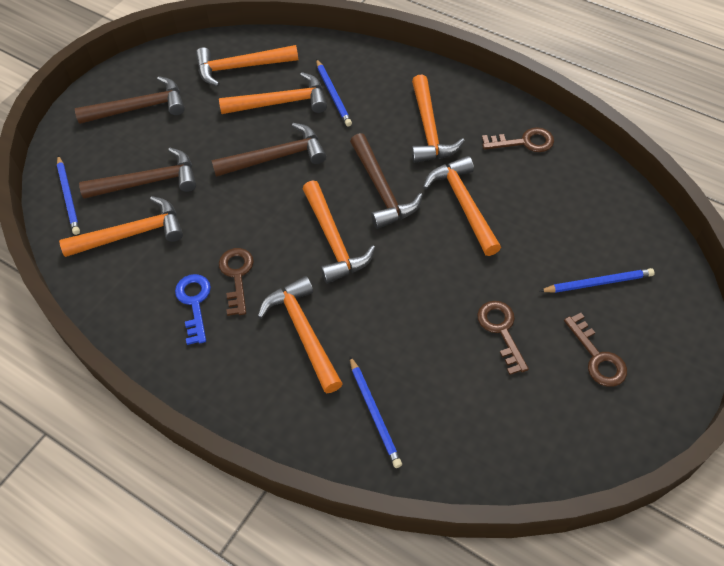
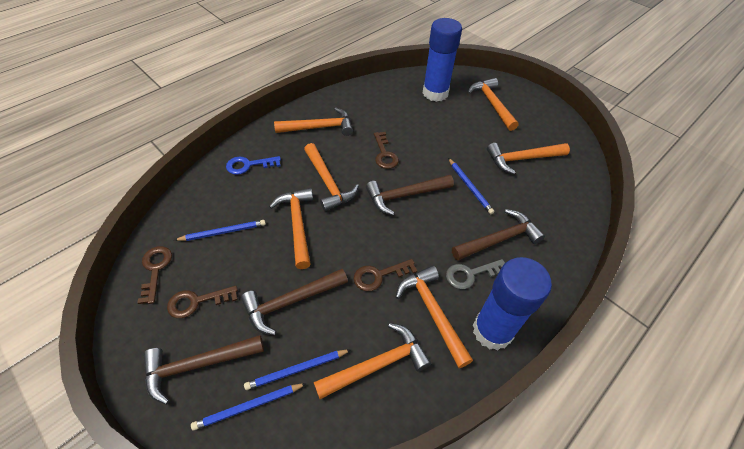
blue glue stick: 0 -> 2
grey key: 0 -> 1

